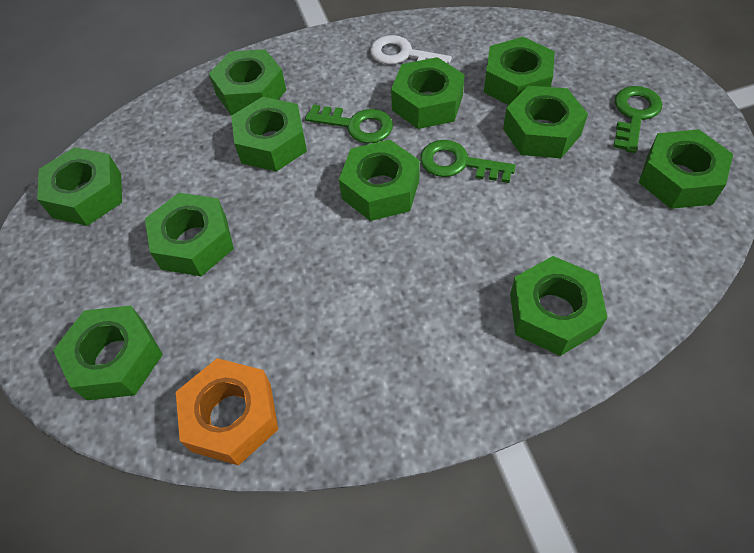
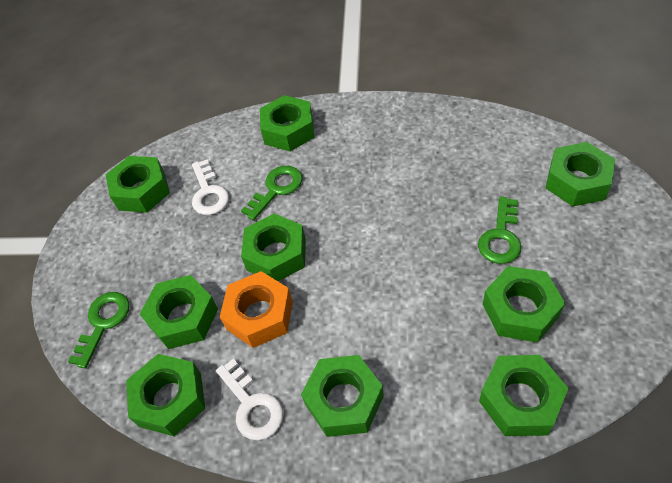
green nut: 11 -> 9
white key: 1 -> 2

